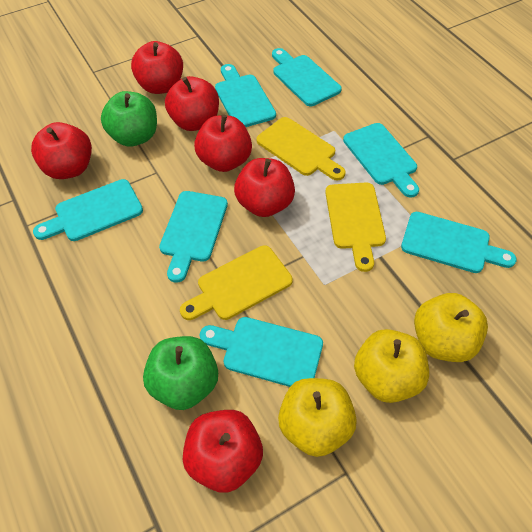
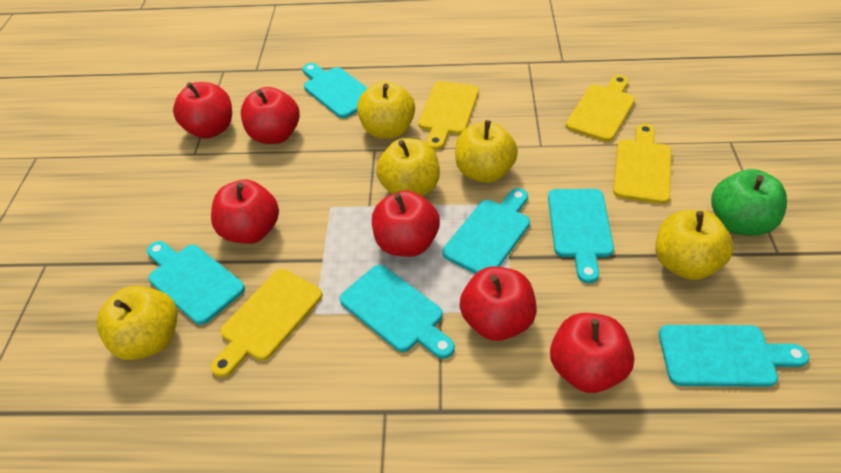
green apple: 2 -> 1
turquoise cutting board: 7 -> 6
yellow apple: 3 -> 5
yellow cutting board: 3 -> 4

